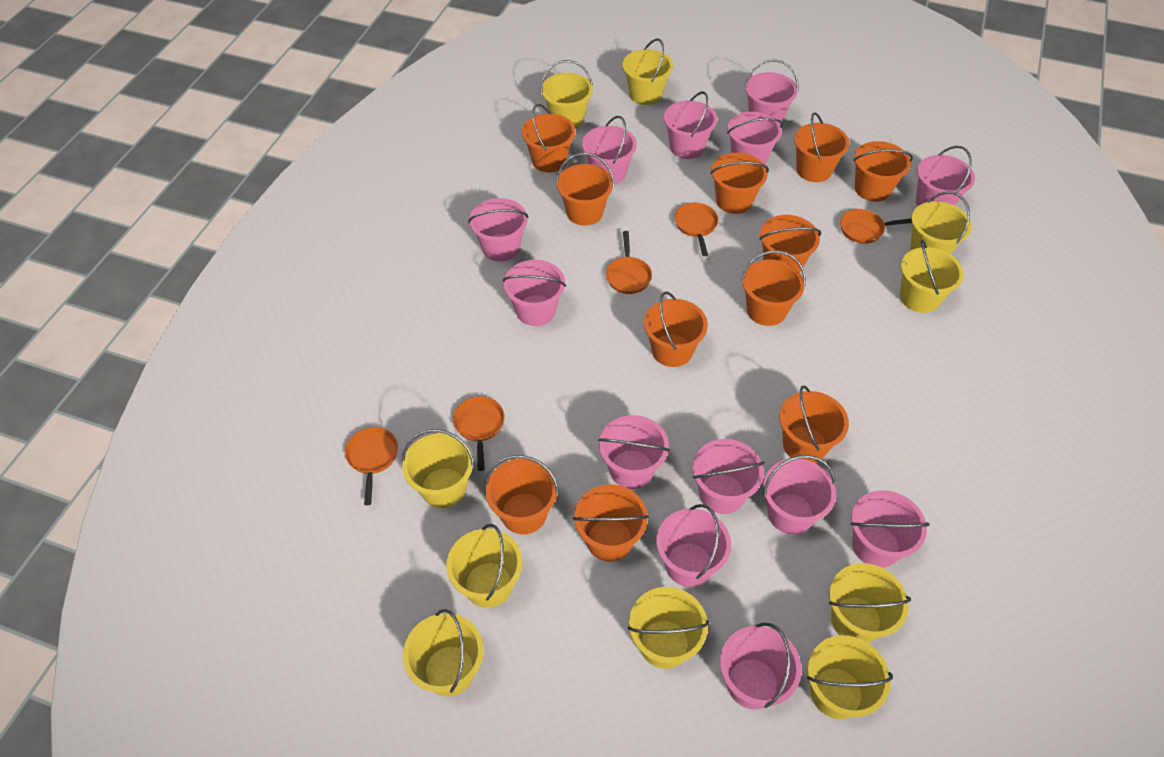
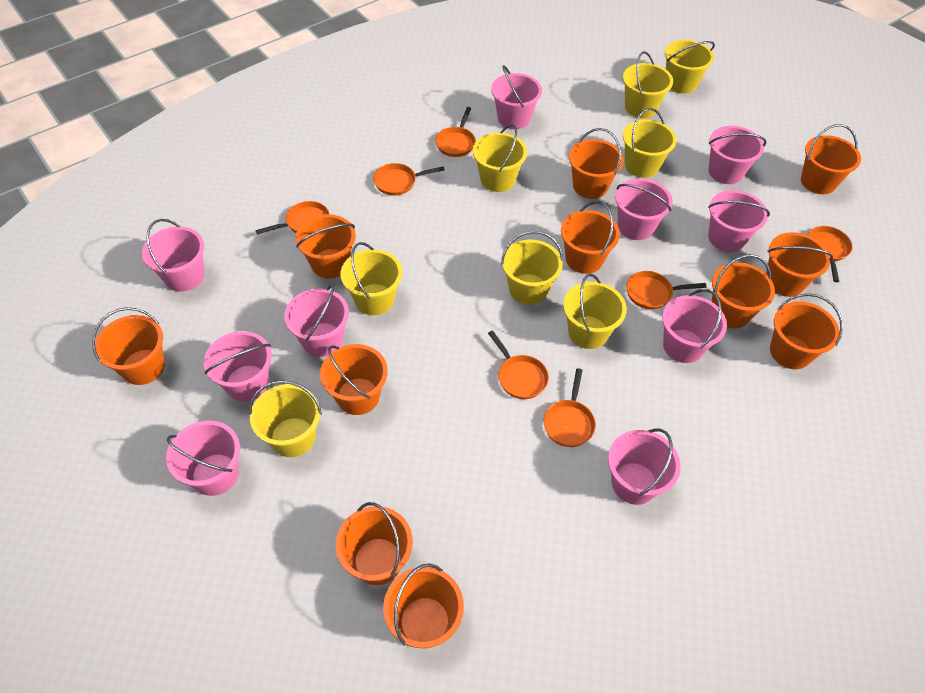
orange pan: 5 -> 7
pink bucket: 13 -> 10
yellow bucket: 10 -> 8

